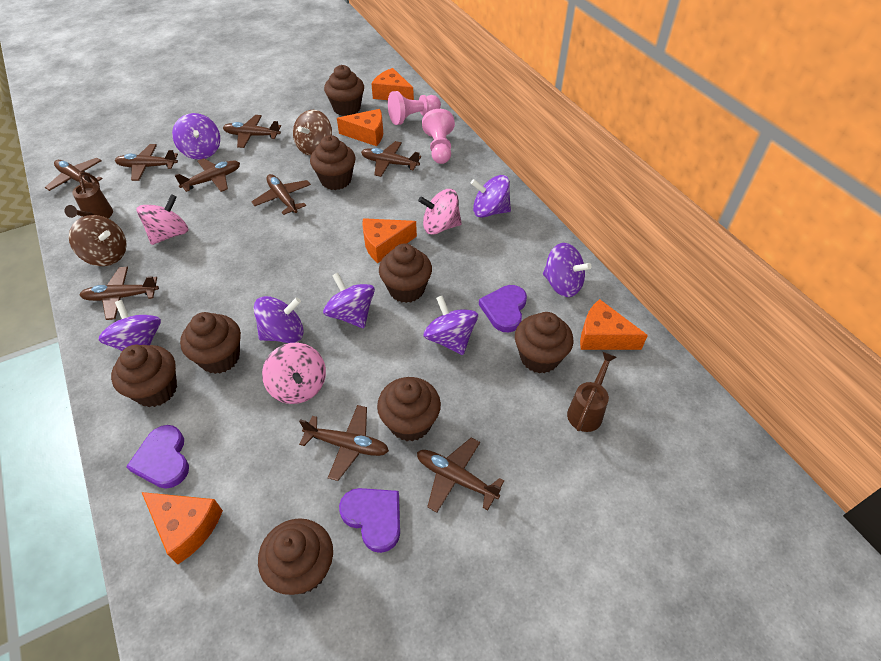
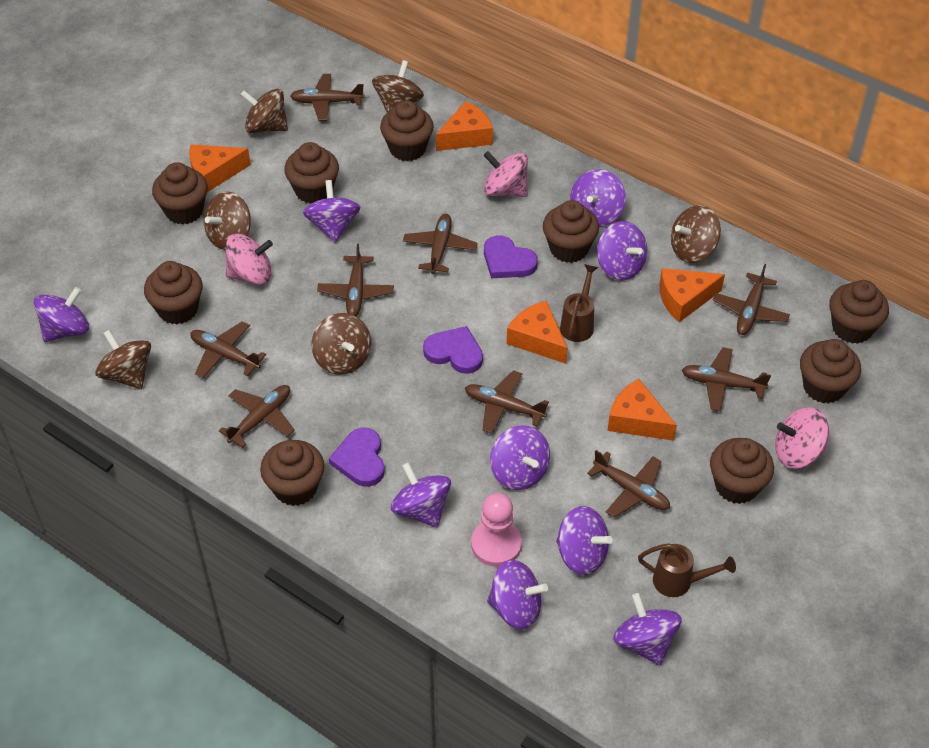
brown cupcake: 8 -> 9
brown spinning top: 2 -> 6
pink pawn: 2 -> 1
purple spinning top: 7 -> 9

